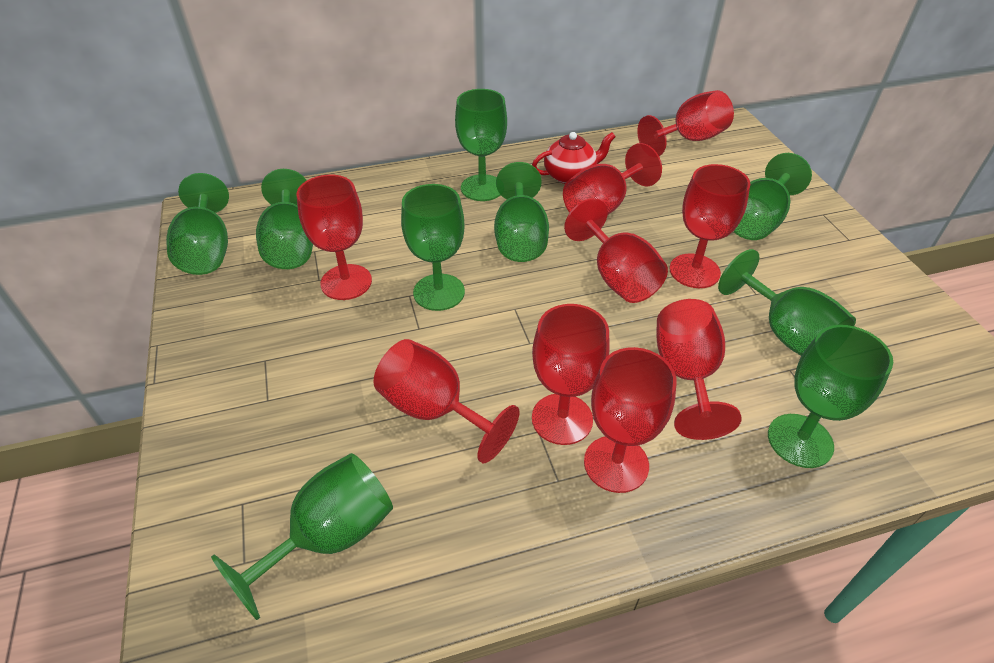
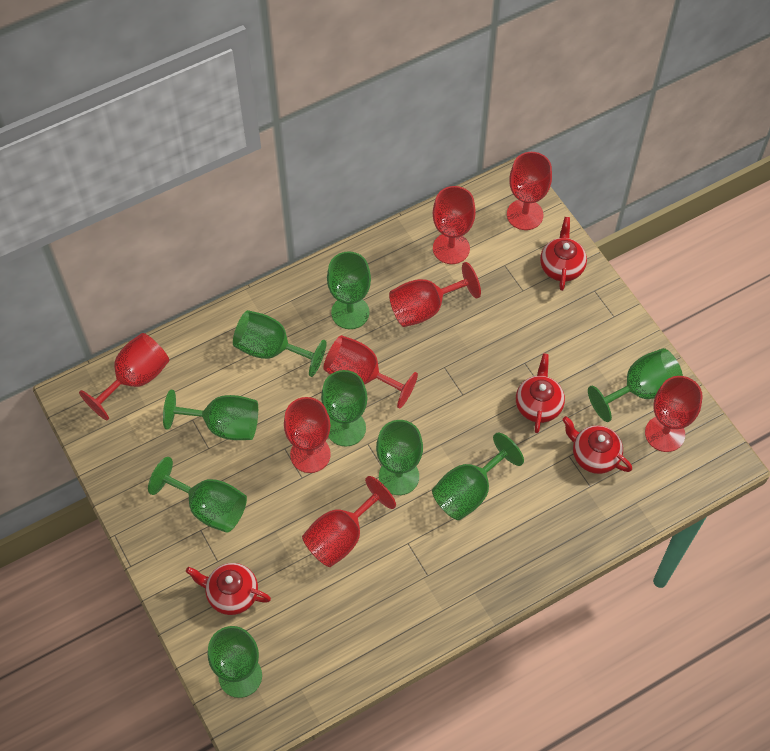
red goblet: 9 -> 8
red teapot: 1 -> 4

